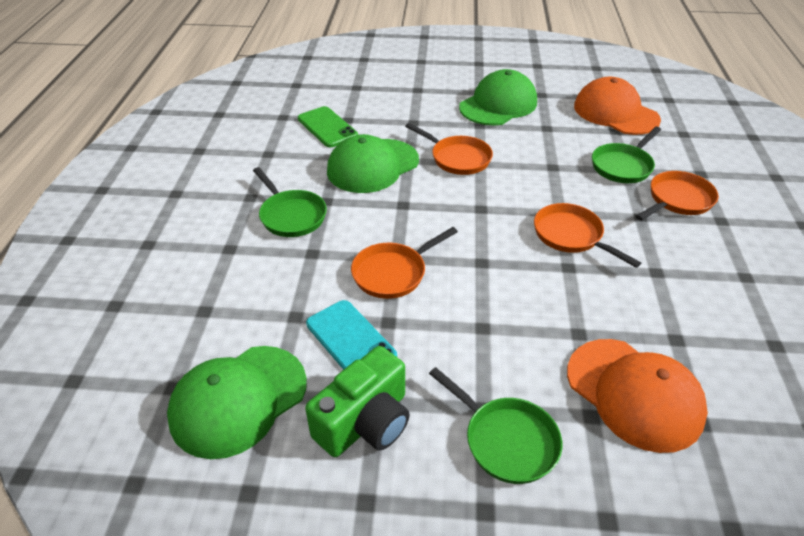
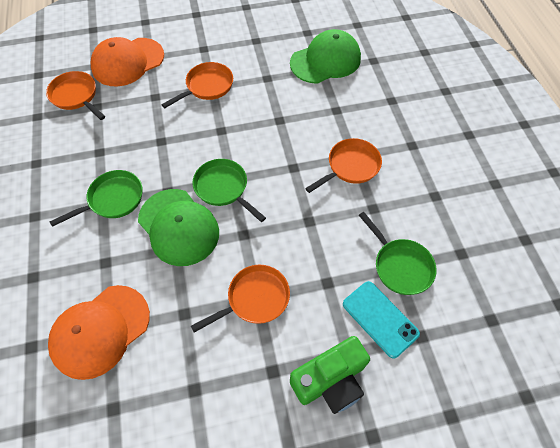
green cap: 3 -> 2
green phone: 1 -> 0

